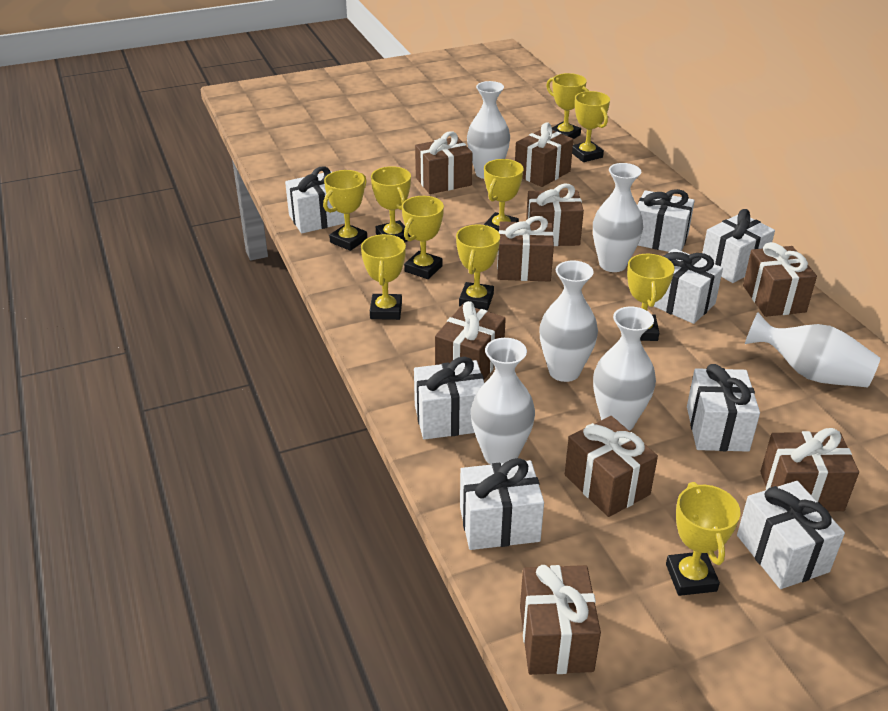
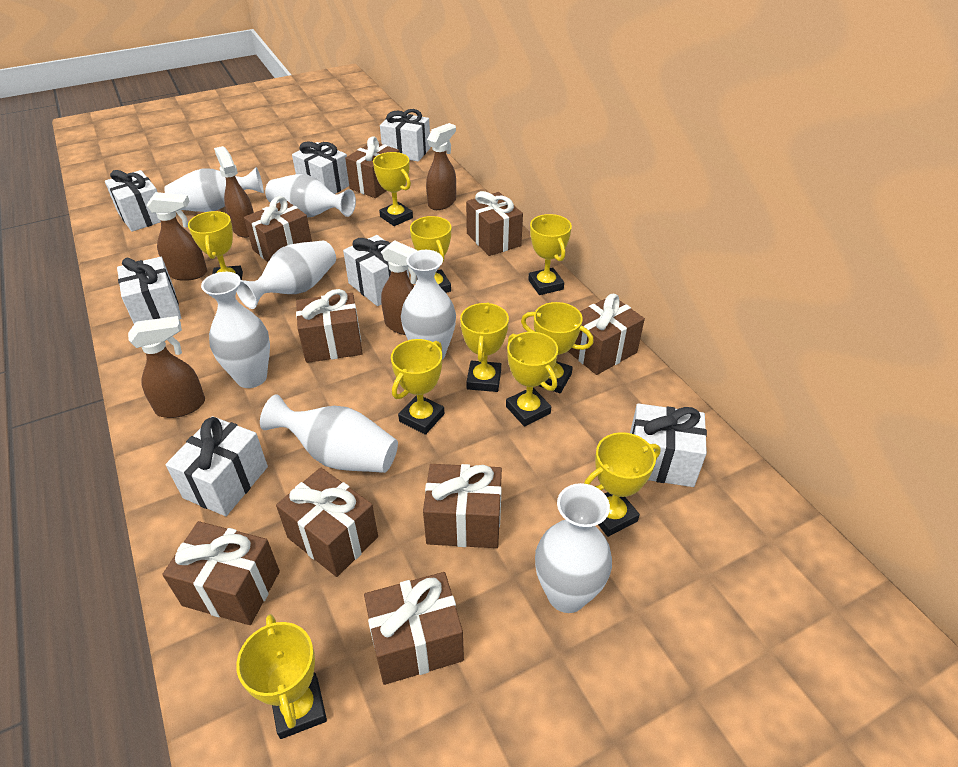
brown spray bottle: 0 -> 5
white gift: 8 -> 7
white vase: 6 -> 7

